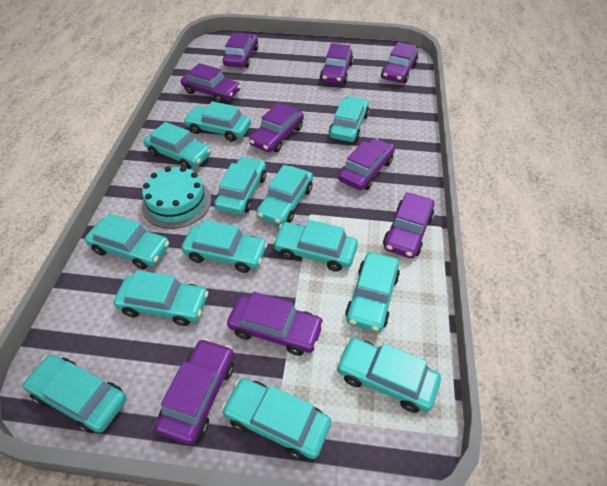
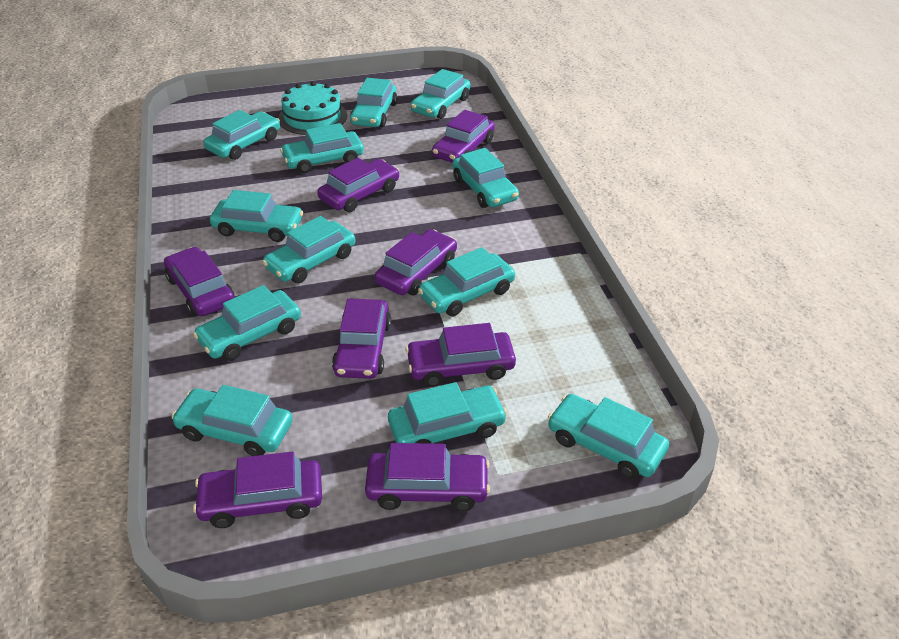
purple car: 9 -> 8
turquoise car: 13 -> 12

